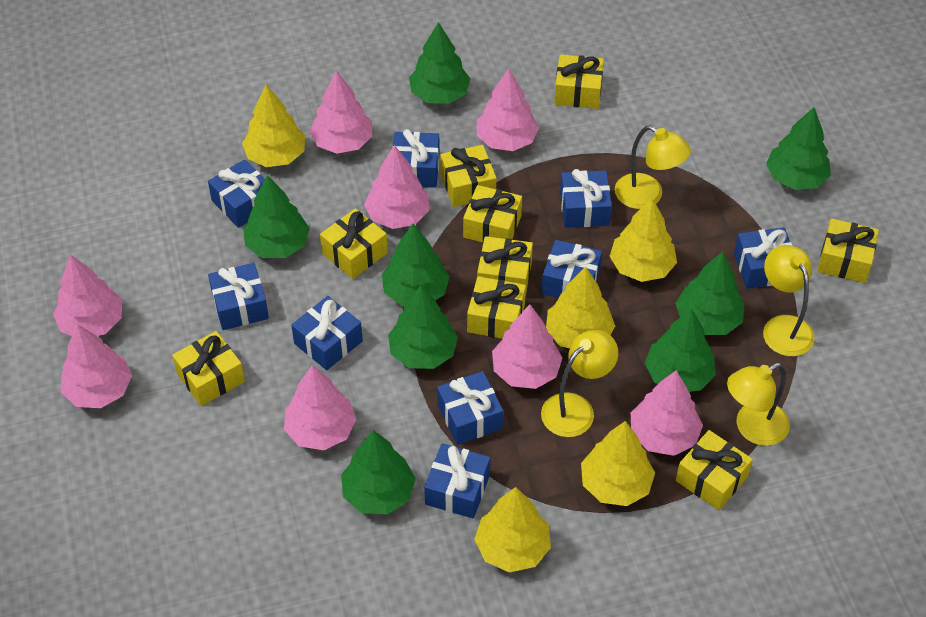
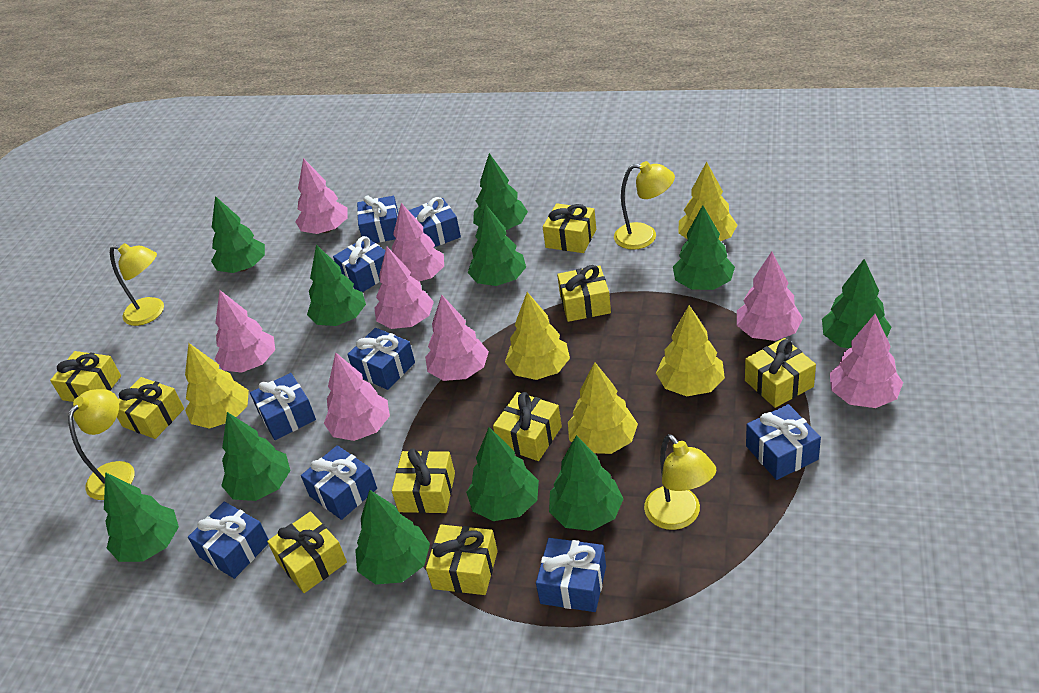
green tree: 8 -> 11

